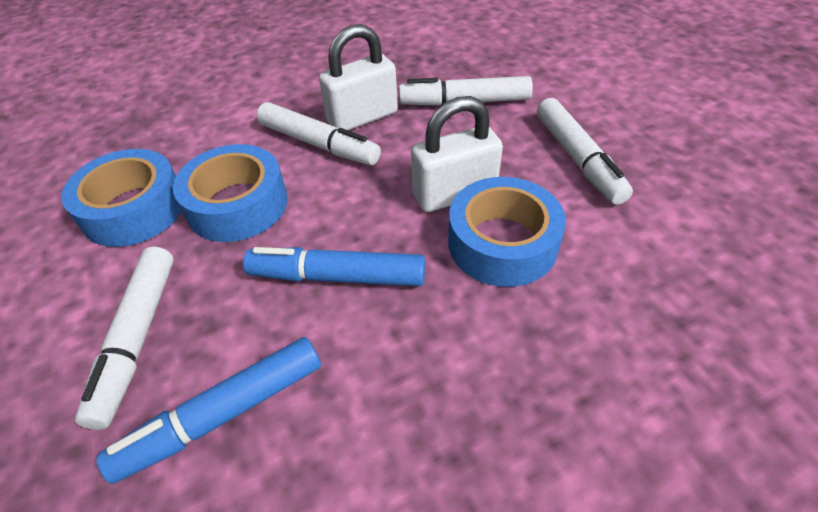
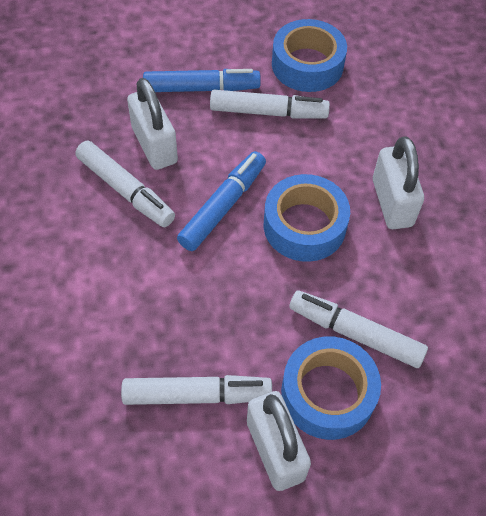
white padlock: 2 -> 3

